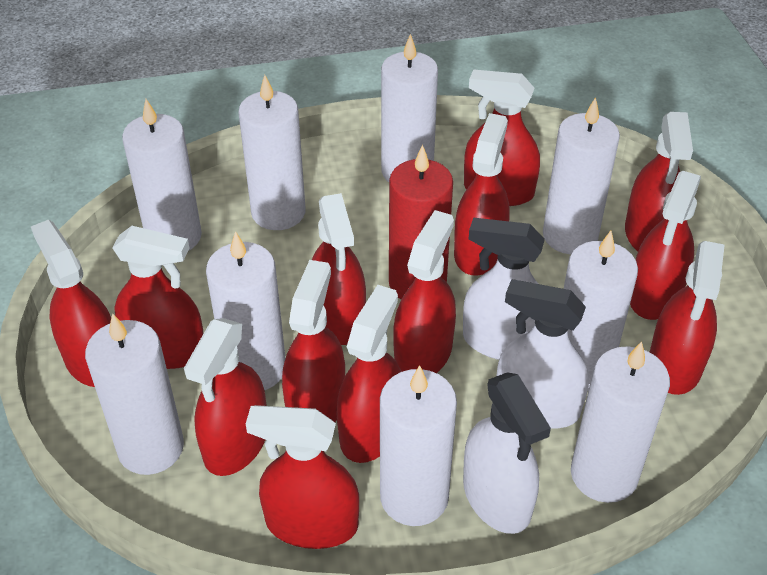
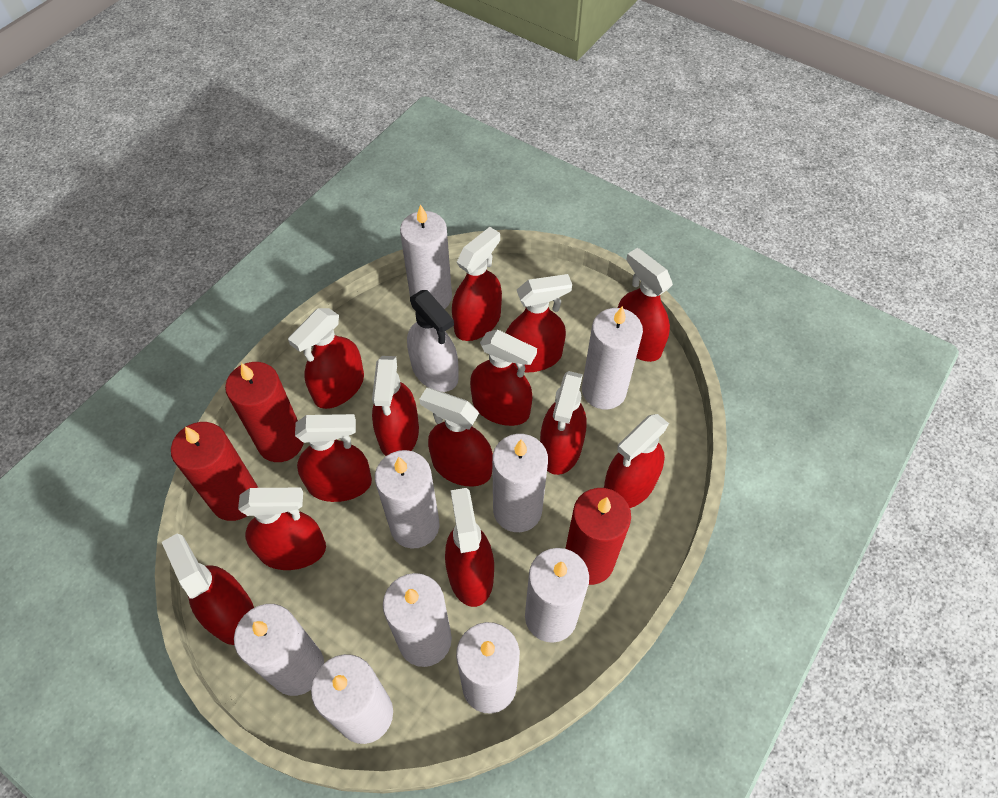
red candle: 1 -> 3
white spray bottle: 3 -> 1

